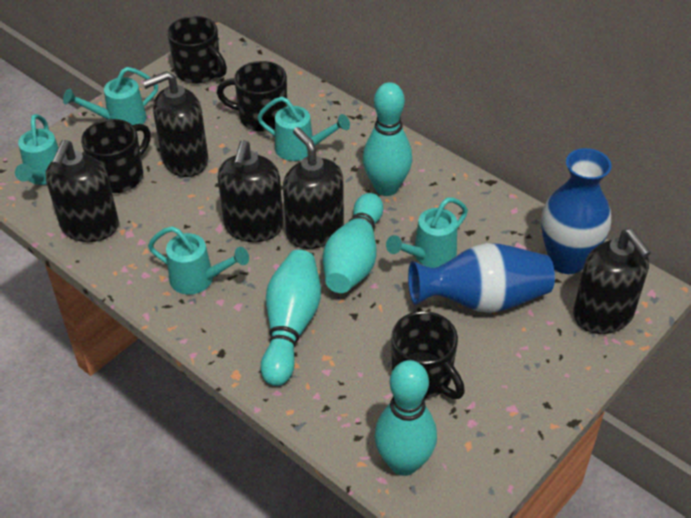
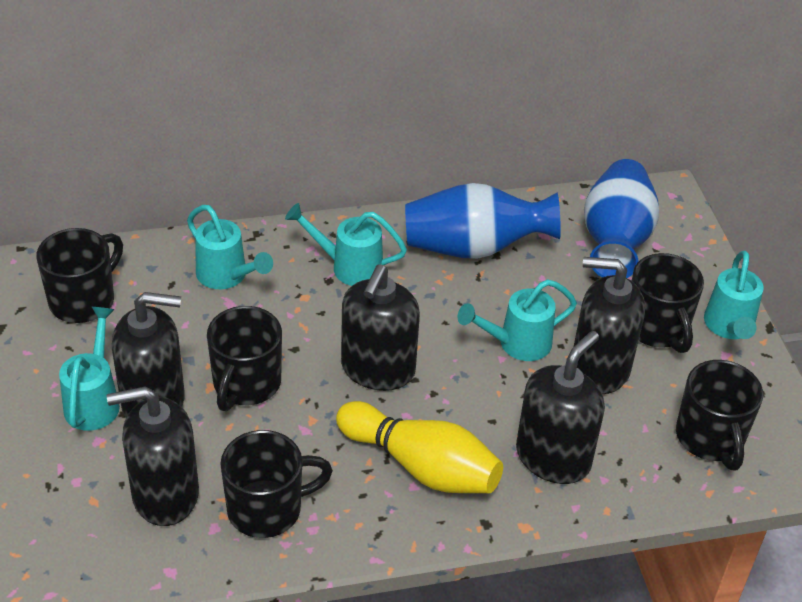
black mug: 4 -> 5
turquoise bowling pin: 4 -> 0
yellow bowling pin: 0 -> 1

